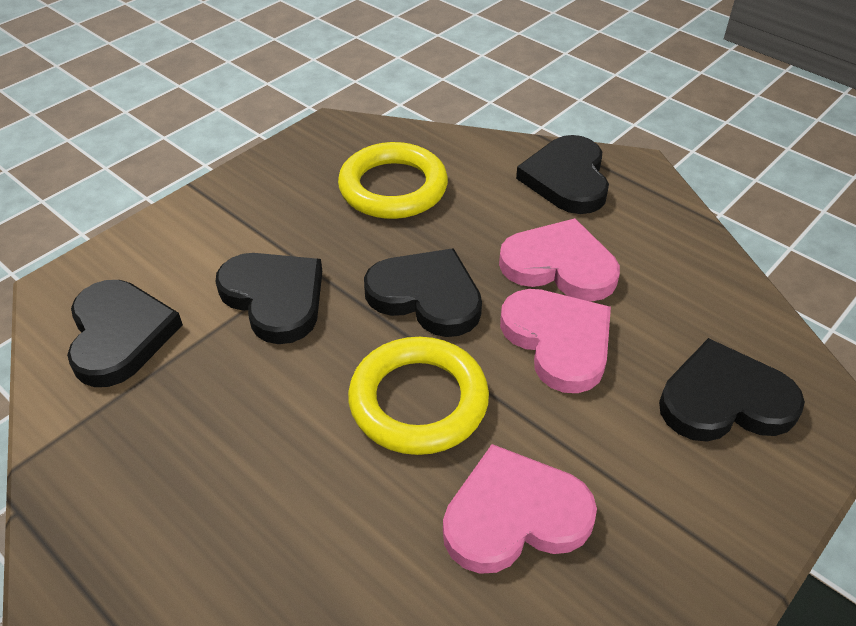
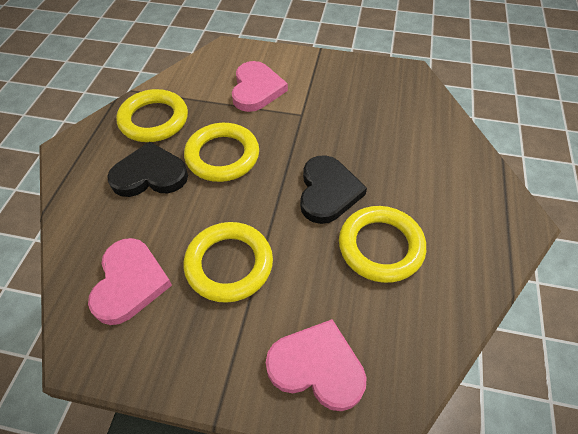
black heart: 5 -> 2
yellow ring: 2 -> 4

